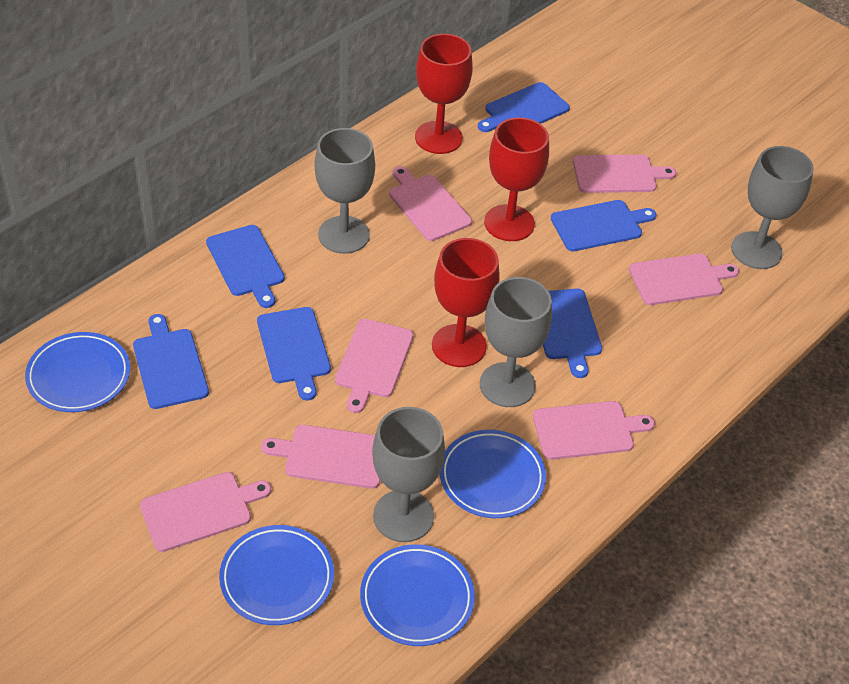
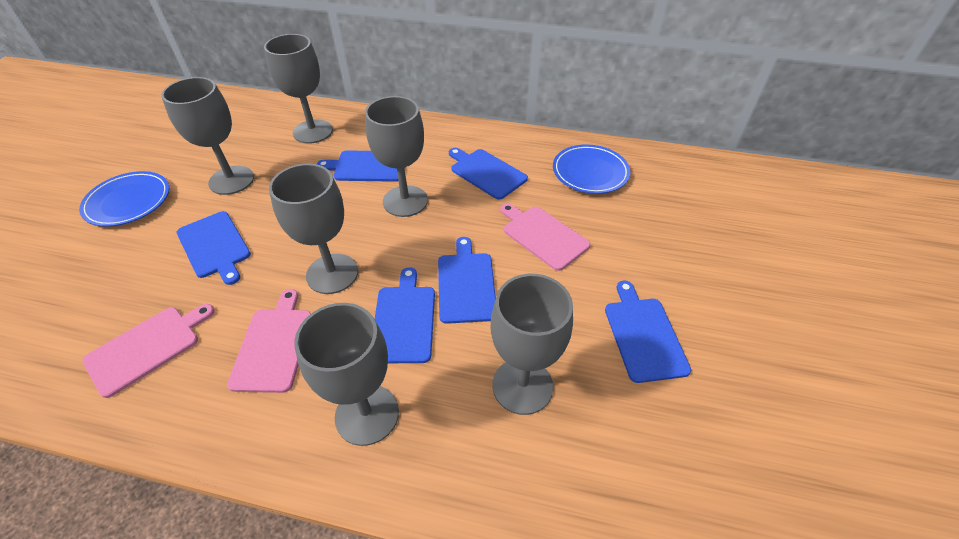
blue plate: 4 -> 2
grey goblet: 4 -> 6
pink cutting board: 7 -> 3
red goblet: 3 -> 0

